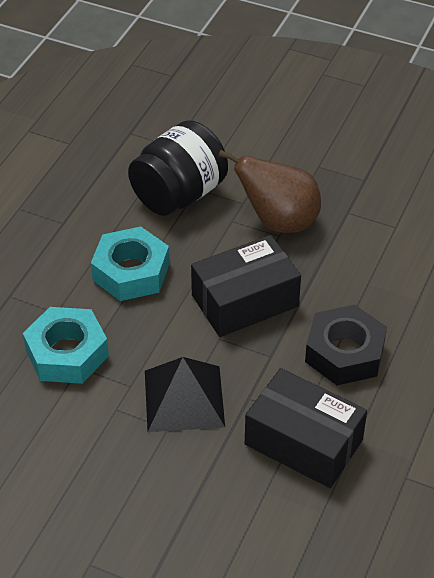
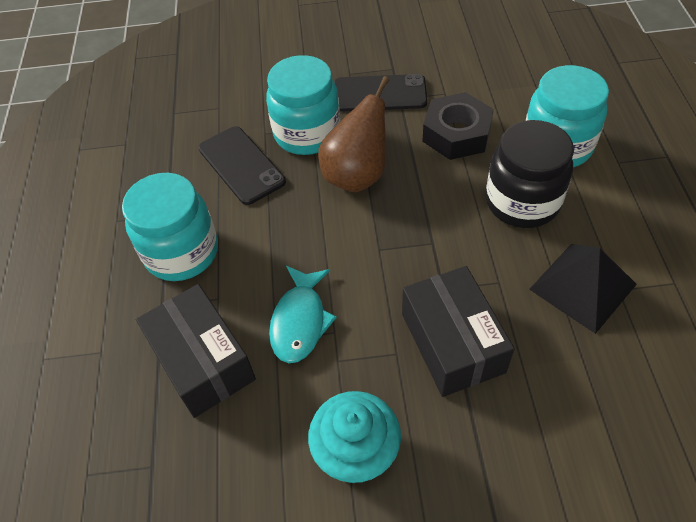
black phone: 0 -> 2
turquoise cupcake: 0 -> 1
turquoise fish: 0 -> 1
turquoise jar: 0 -> 3
turquoise nut: 2 -> 0

